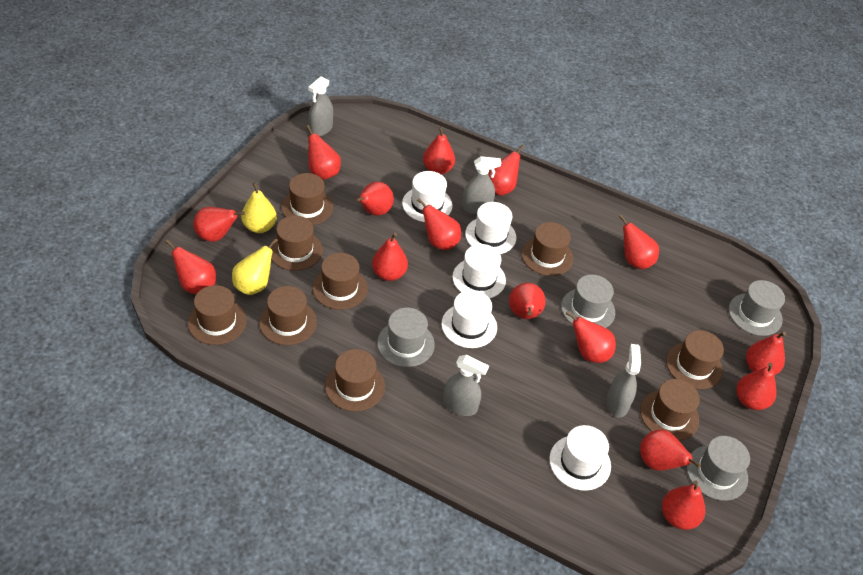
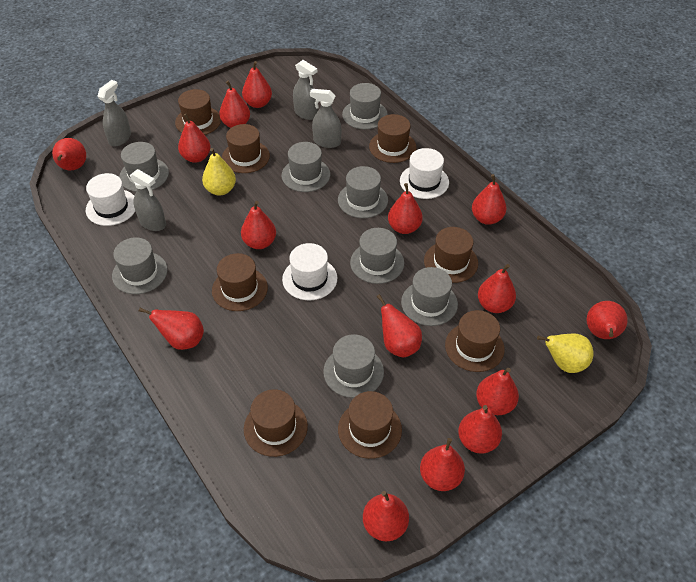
brown hat: 9 -> 8
grey hat: 4 -> 8
white hat: 5 -> 3

